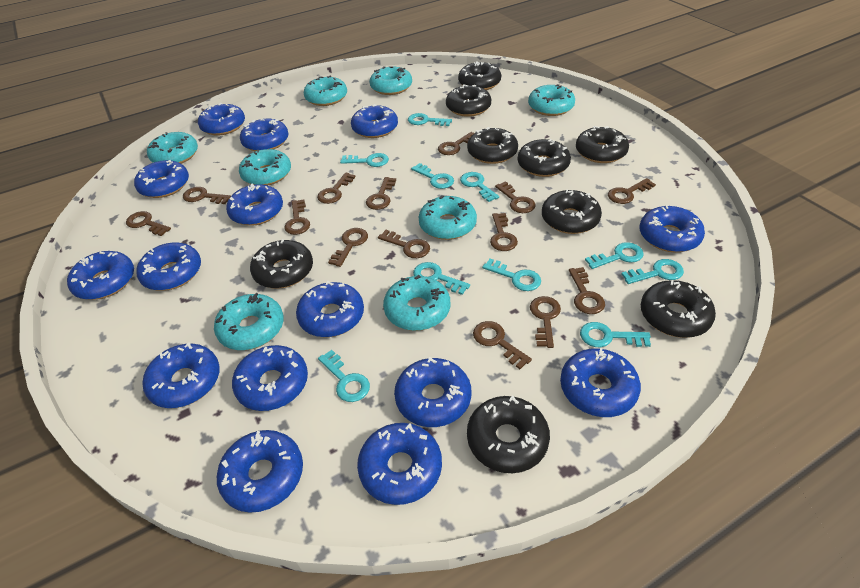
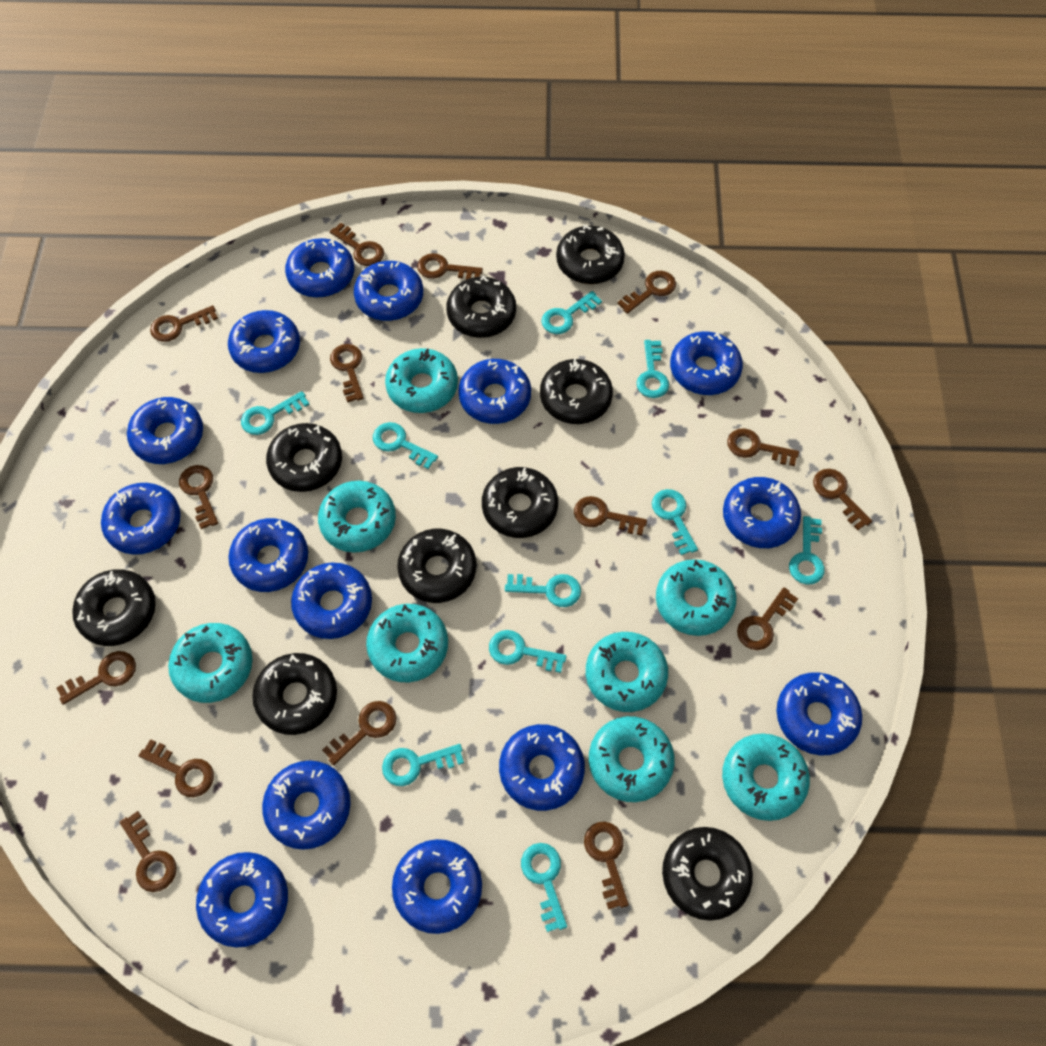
brown key: 14 -> 15

